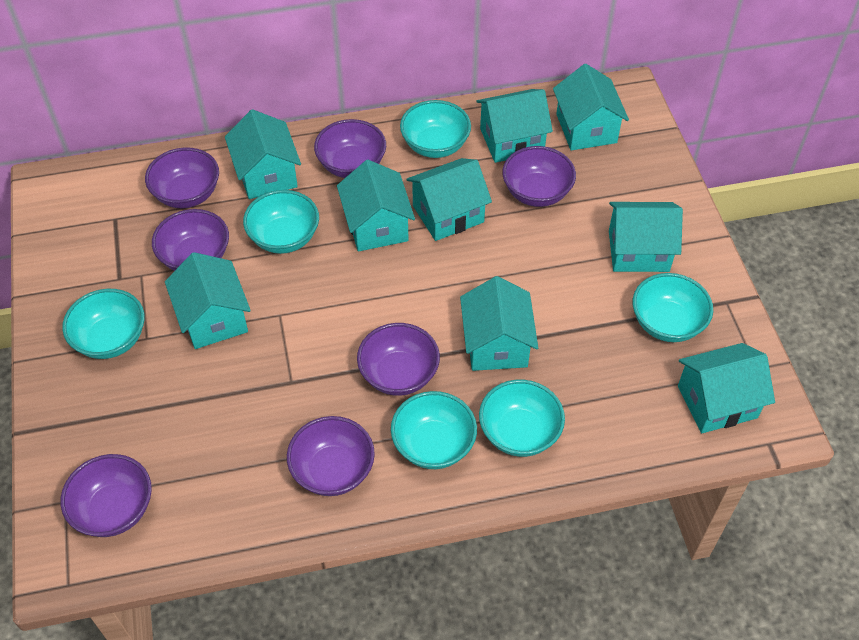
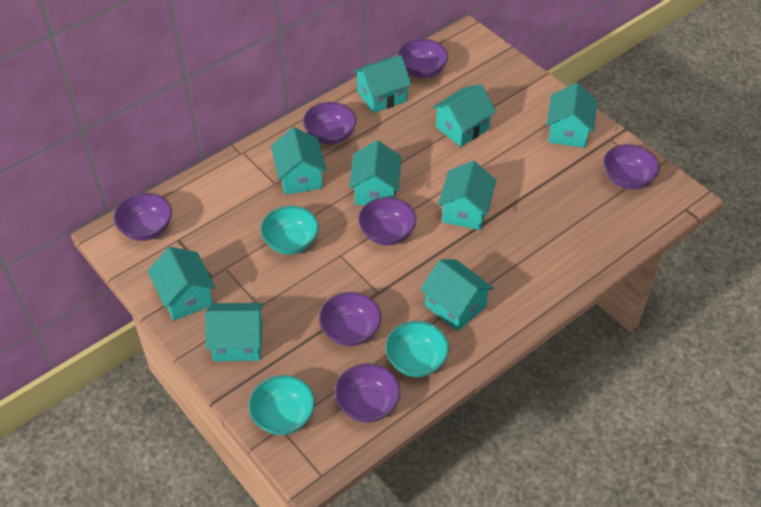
turquoise bowl: 6 -> 3

